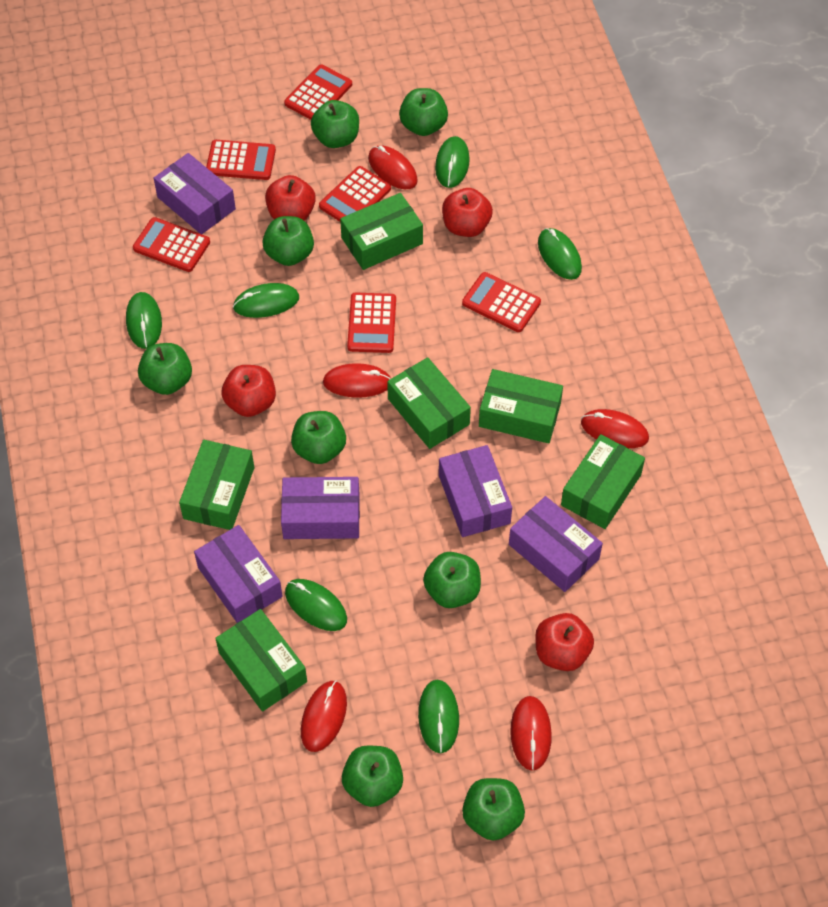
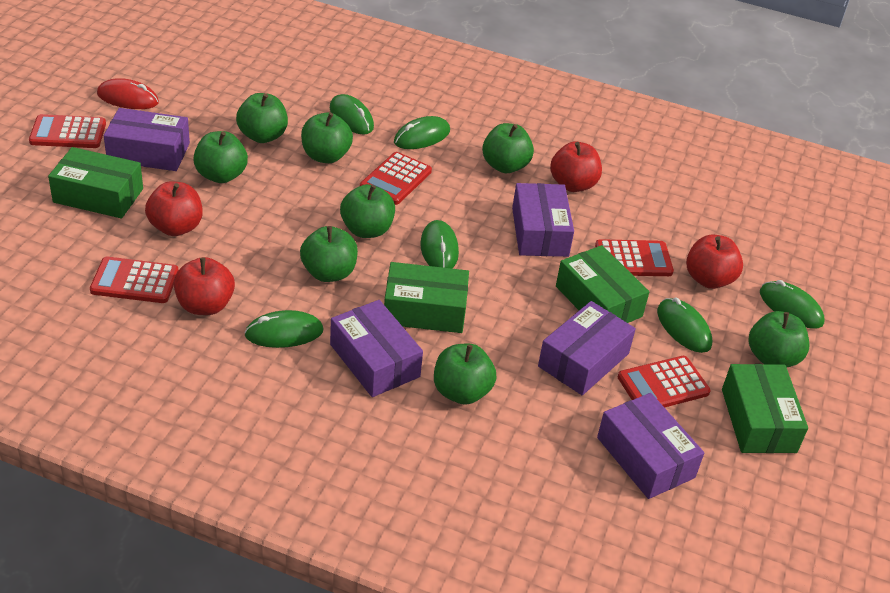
green box: 6 -> 4
red calculator: 6 -> 5
red mouse: 5 -> 1

